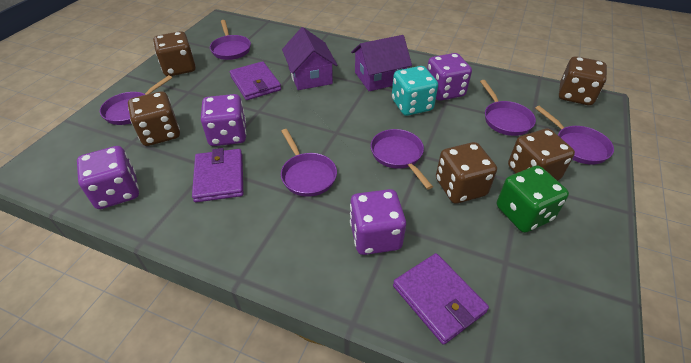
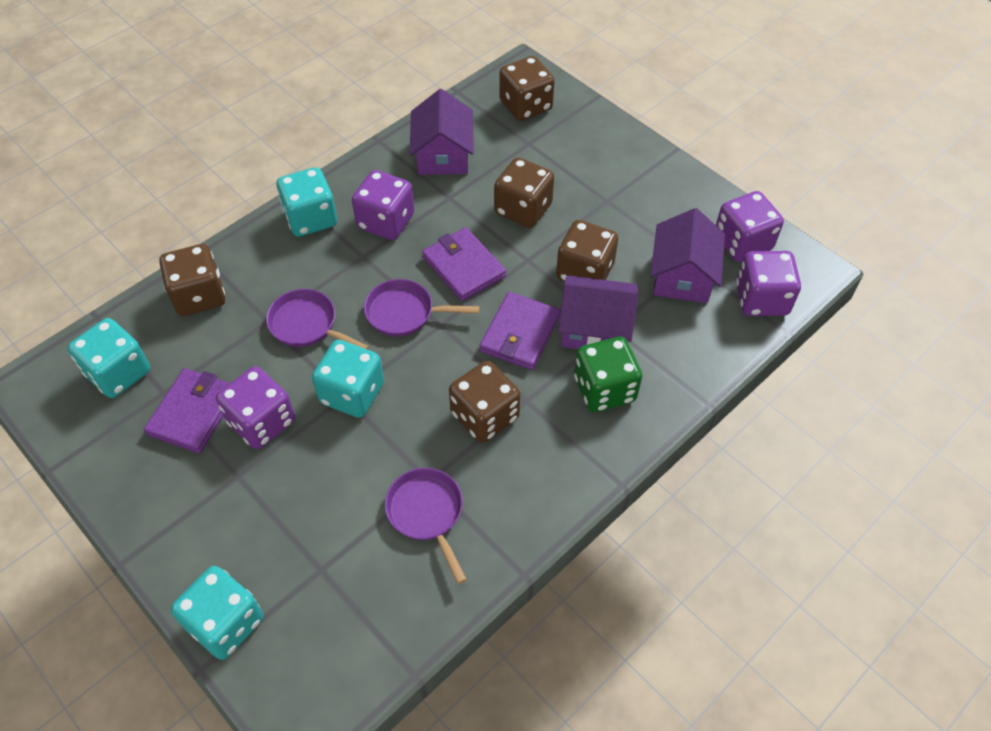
purple house: 2 -> 3
purple pan: 6 -> 3
turquoise dice: 1 -> 4

